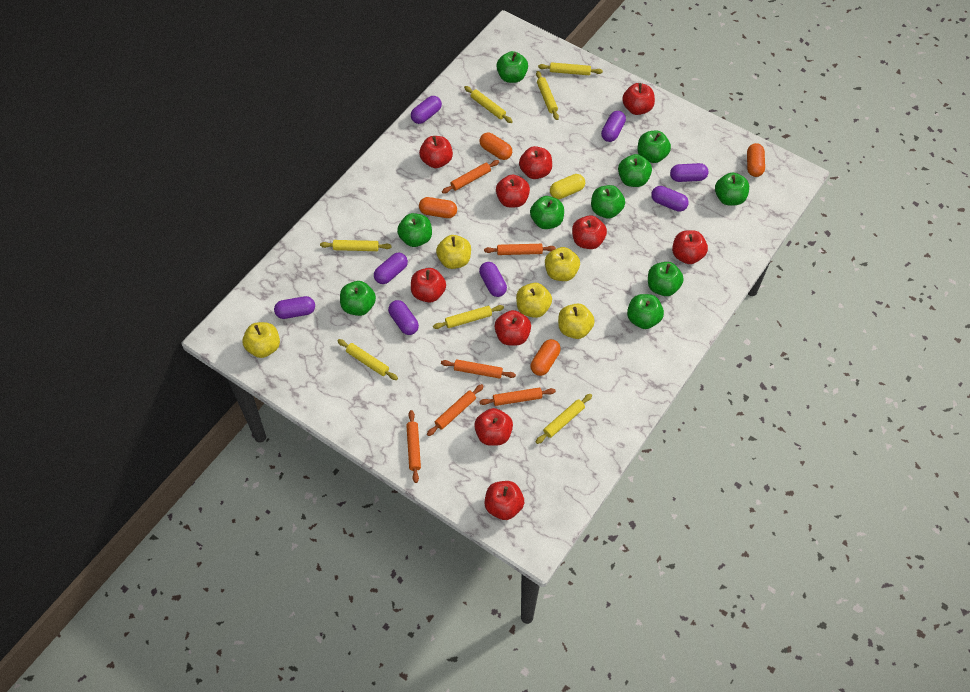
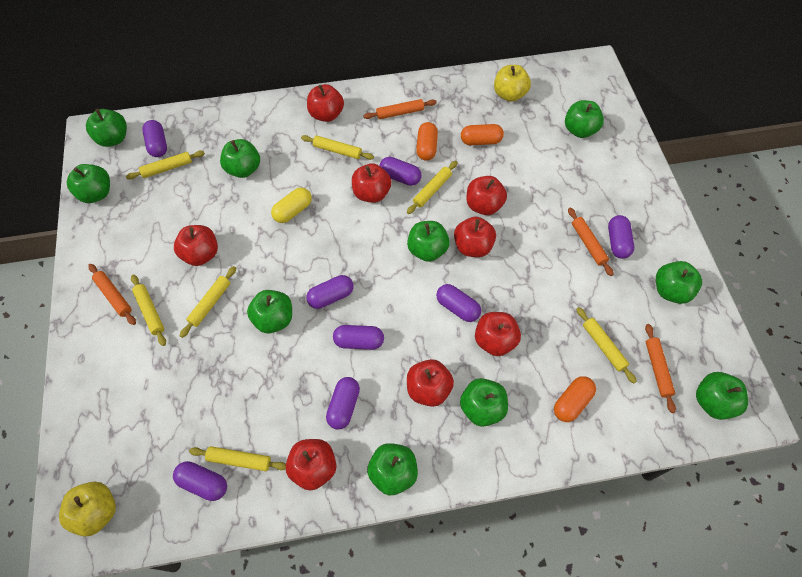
orange capsule: 4 -> 3
orange rolling pin: 6 -> 4
red apple: 10 -> 8
yellow apple: 5 -> 2

